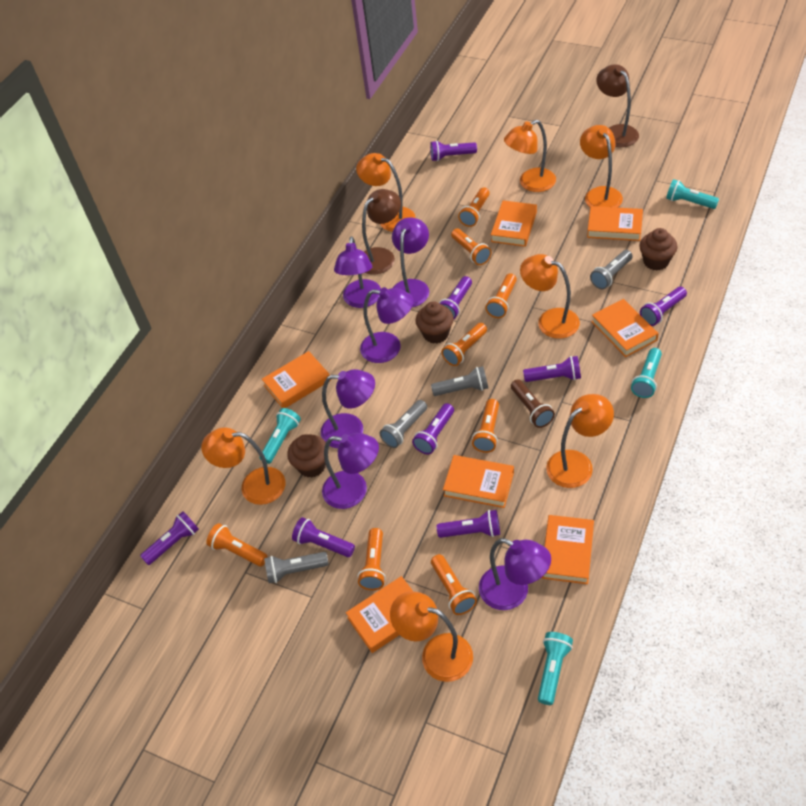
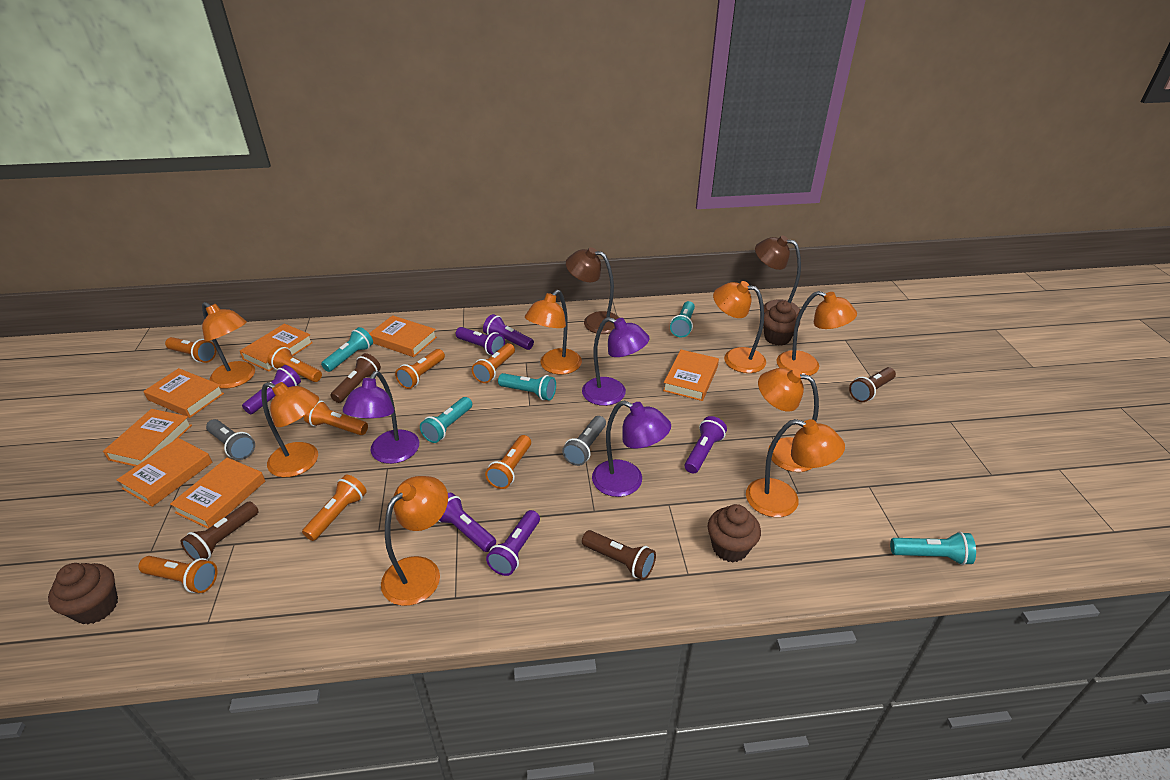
brown flashlight: 1 -> 4
grey flashlight: 4 -> 2
orange lamp: 7 -> 8
purple flashlight: 8 -> 6
purple lamp: 6 -> 3
turquoise flashlight: 4 -> 5

